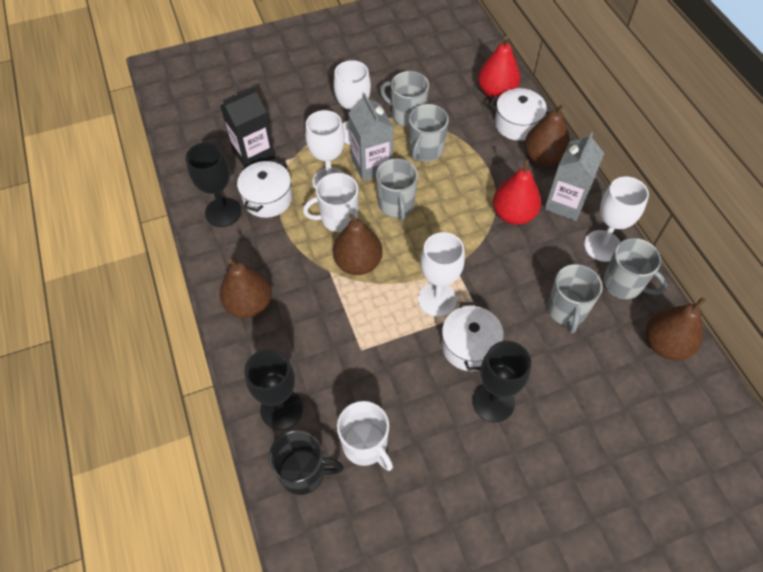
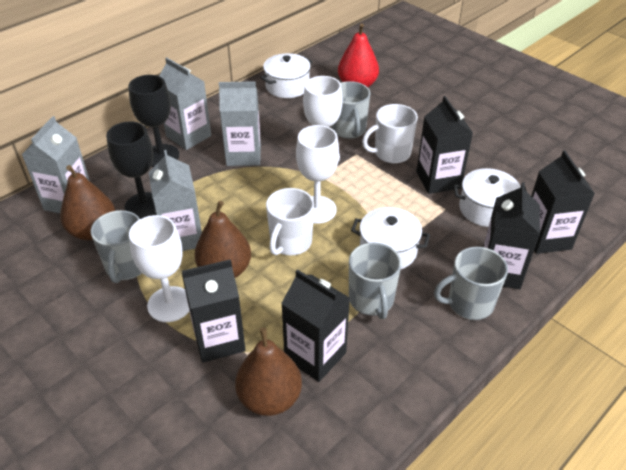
black carton: 1 -> 5
black goblet: 3 -> 2
black mug: 1 -> 0
brown pear: 4 -> 3
grey carton: 2 -> 4
grey mug: 5 -> 4
red pear: 2 -> 1
white goblet: 4 -> 3

